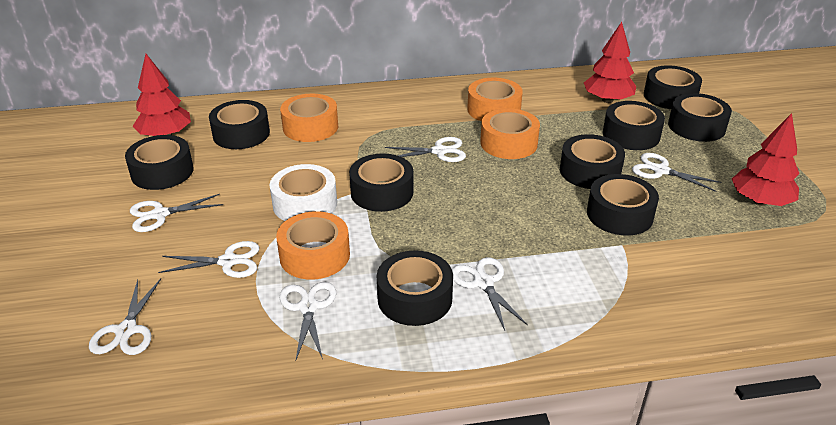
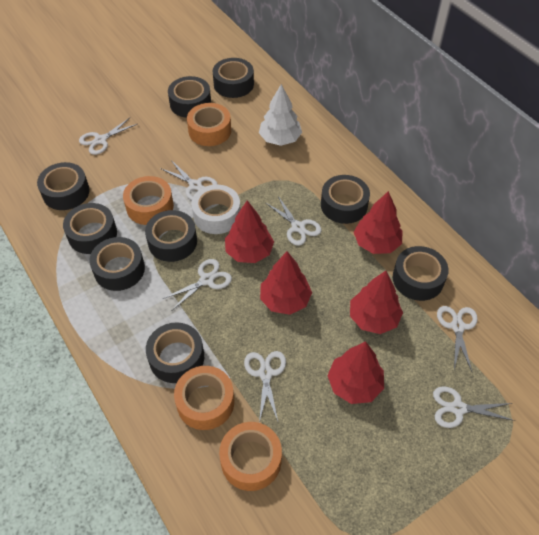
red tree: 3 -> 5
white tree: 0 -> 1

